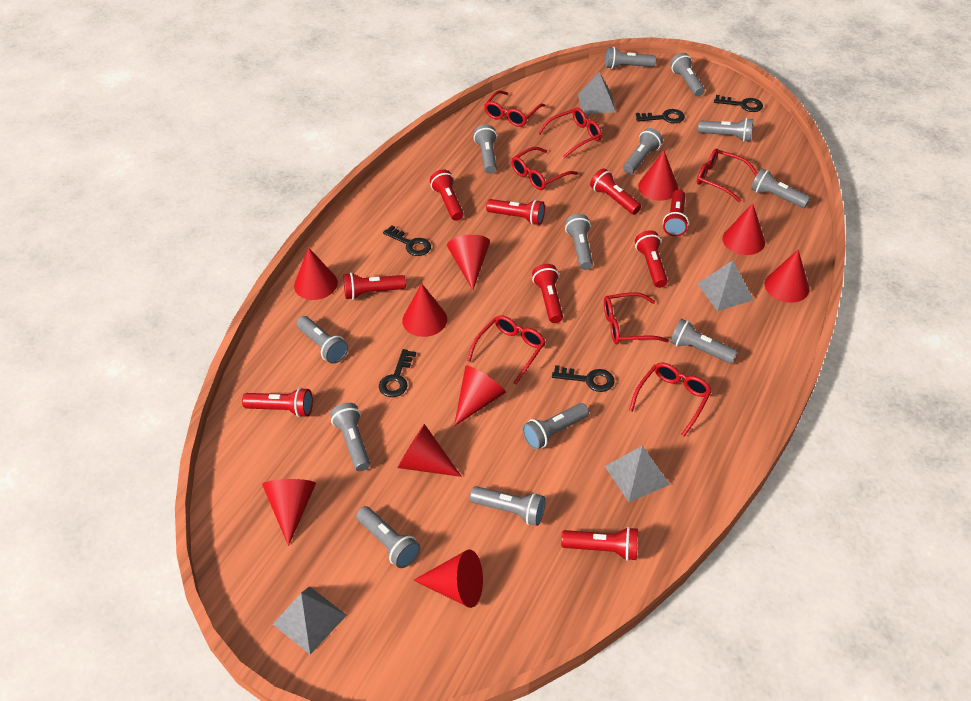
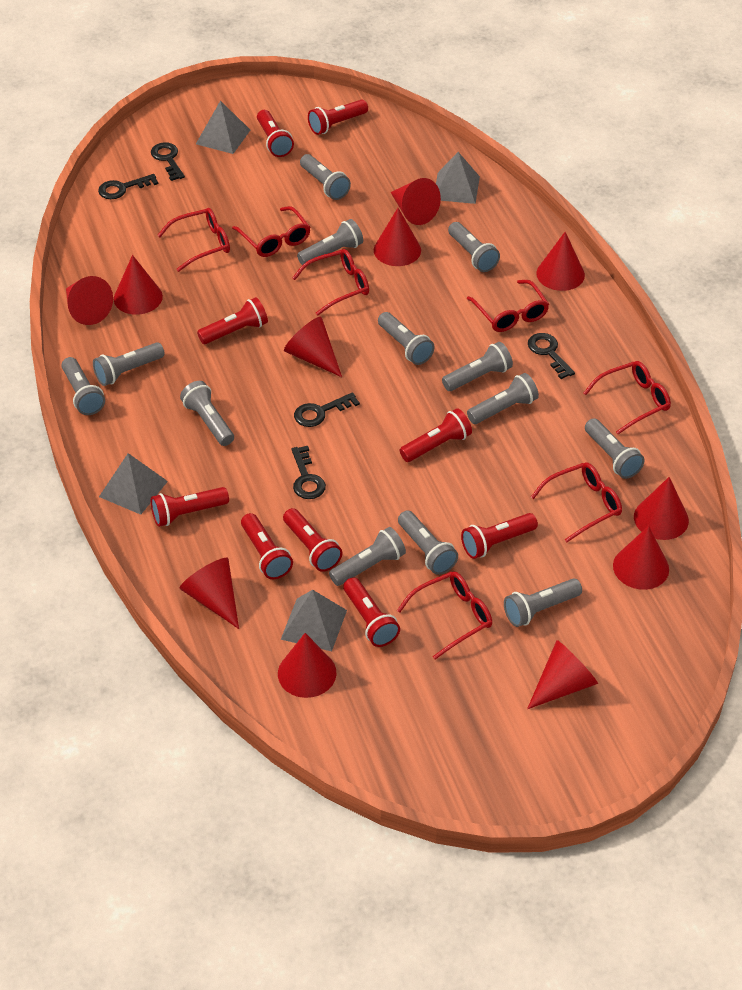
red cone: 10 -> 11

